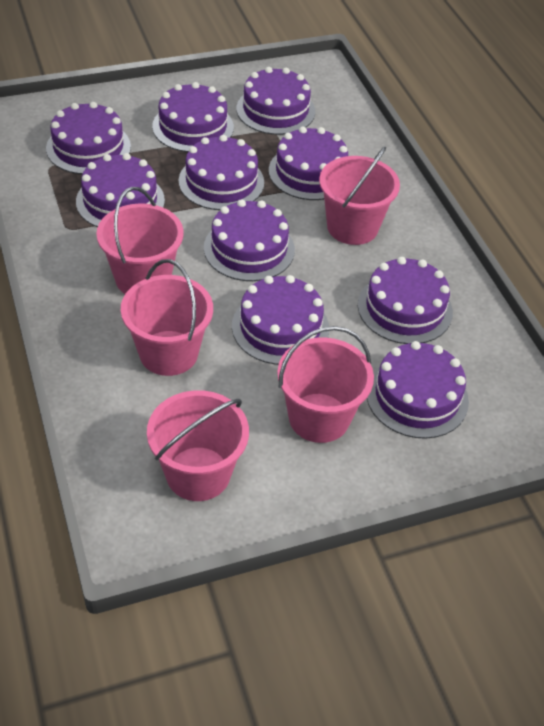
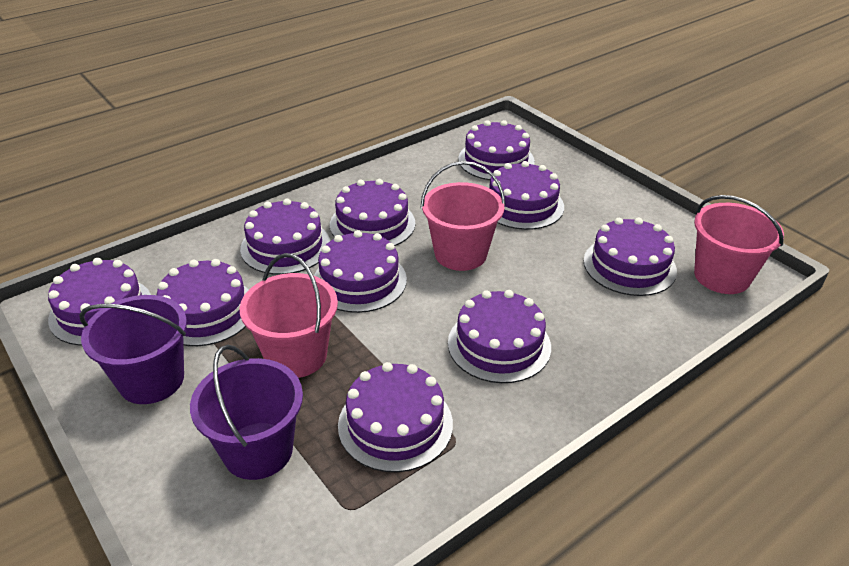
pink bucket: 5 -> 3
purple bucket: 0 -> 2

